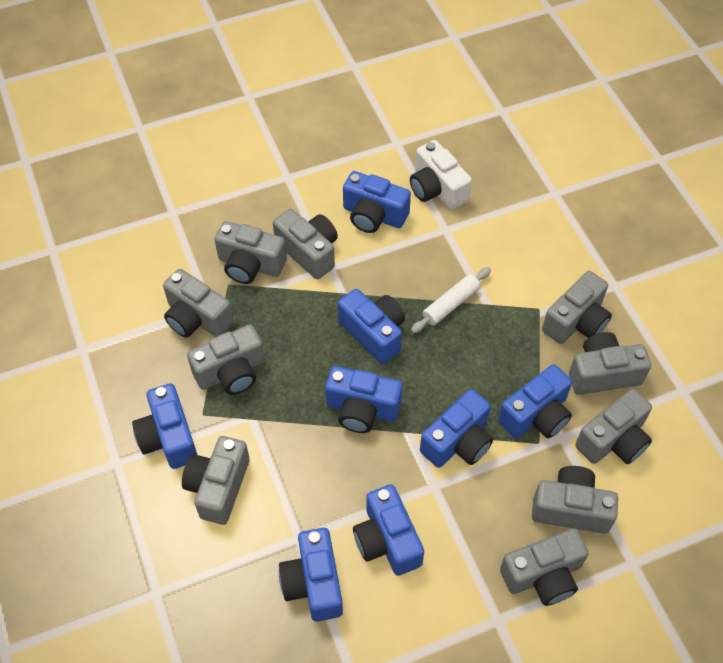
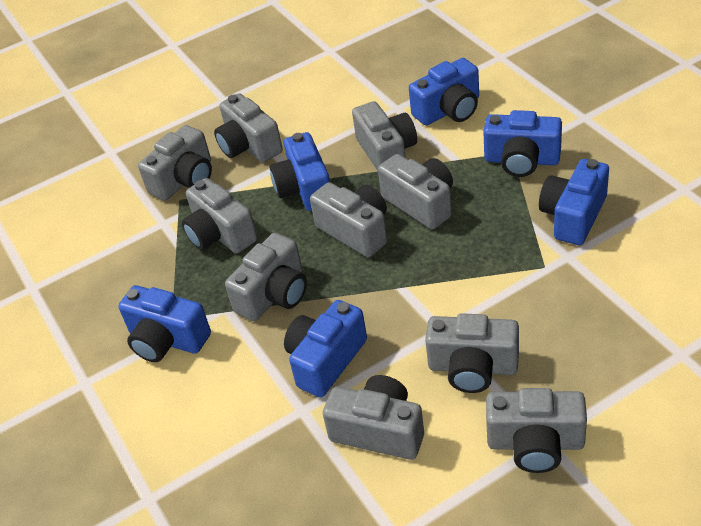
blue camera: 8 -> 6
white camera: 1 -> 0
white rolling pin: 1 -> 0

